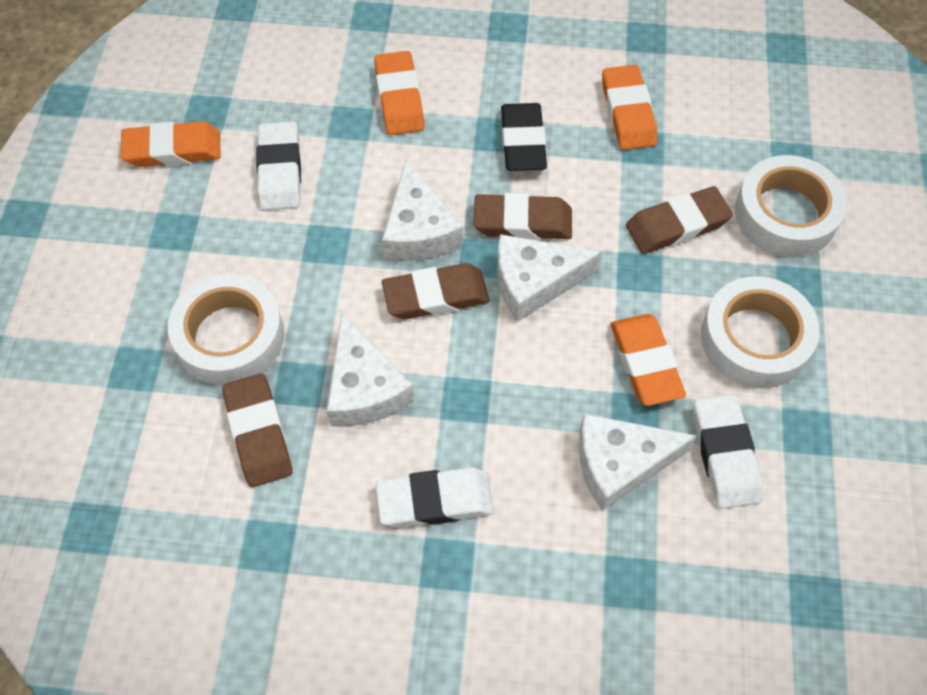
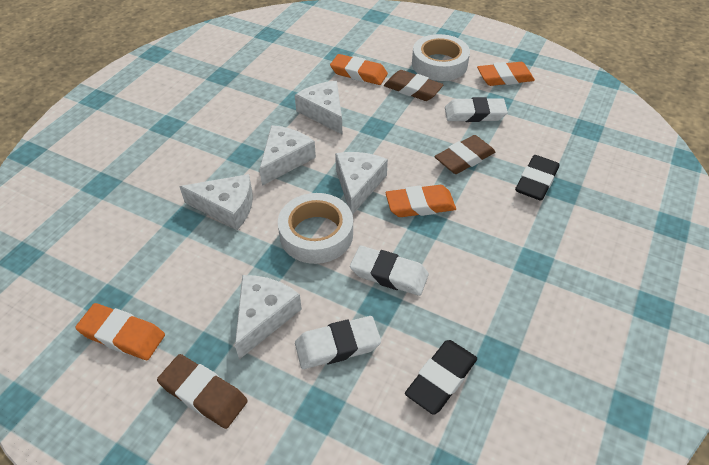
black eraser: 1 -> 2
brown eraser: 4 -> 3
white cheese: 4 -> 5
white tape: 3 -> 2

